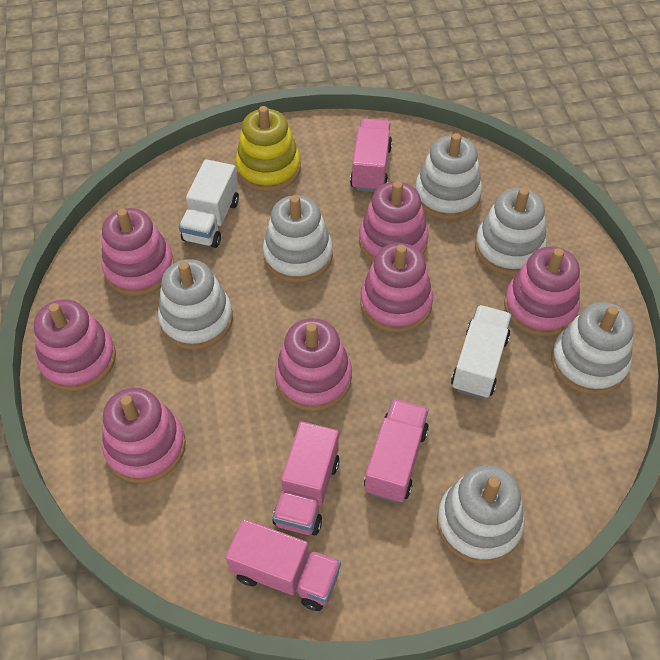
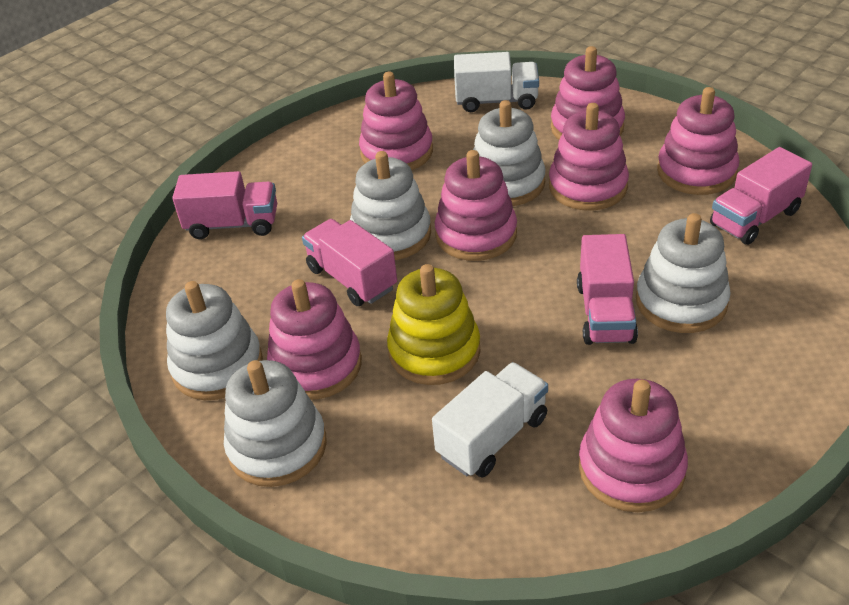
white stacking toy: 6 -> 5

